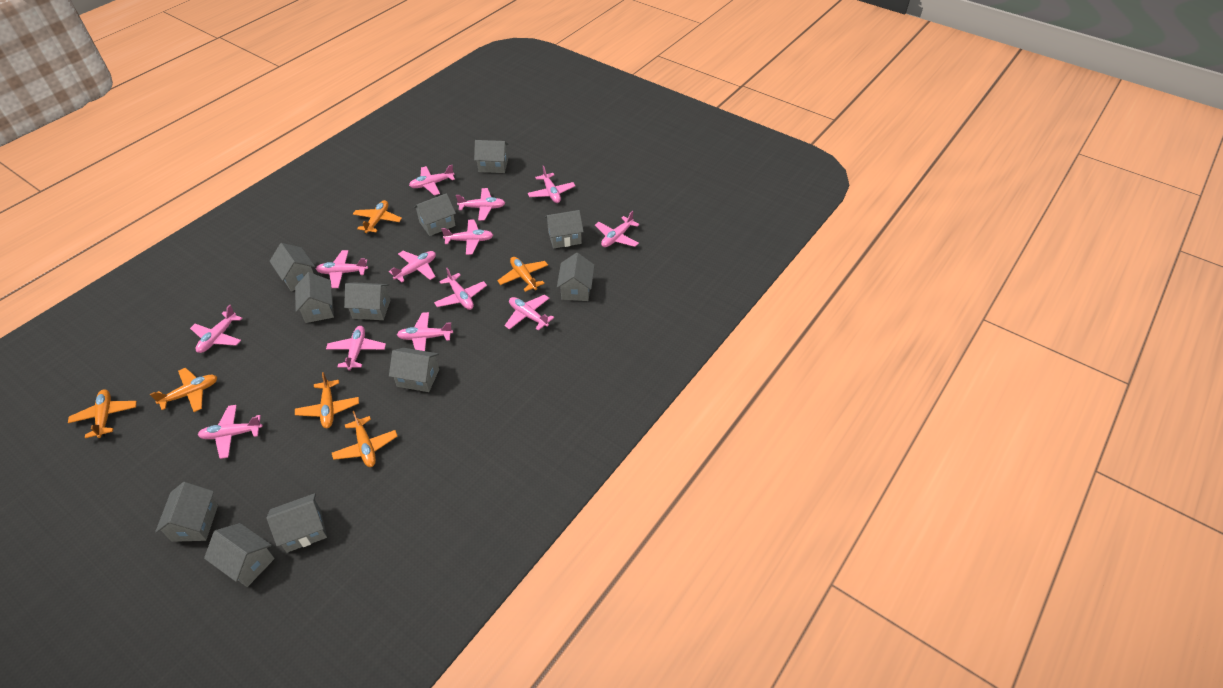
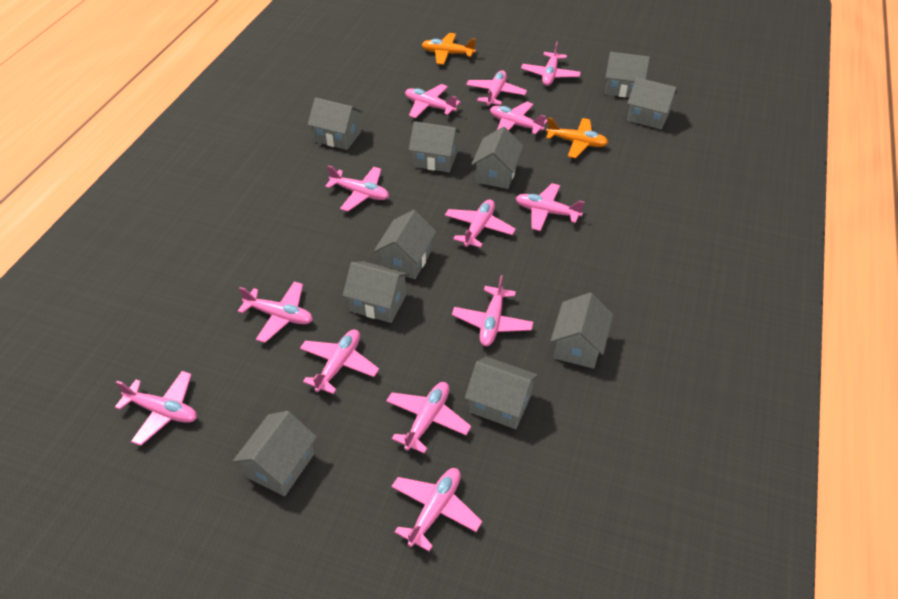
grey house: 11 -> 10
orange plane: 6 -> 2

